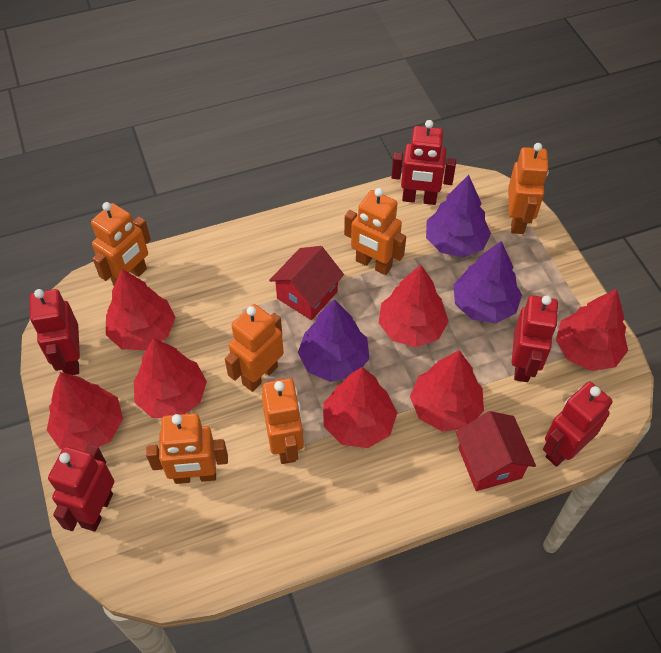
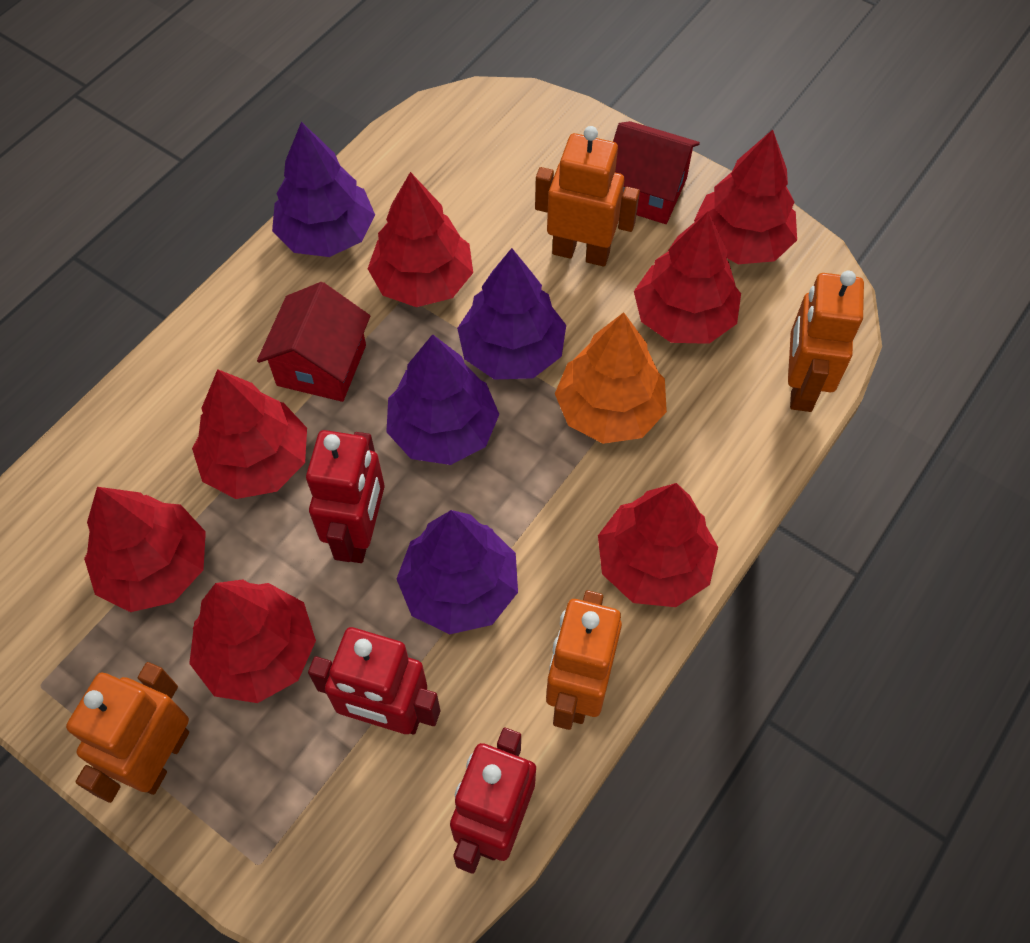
orange robot: 6 -> 4
orange tree: 0 -> 1
purple tree: 3 -> 4
red robot: 5 -> 3

